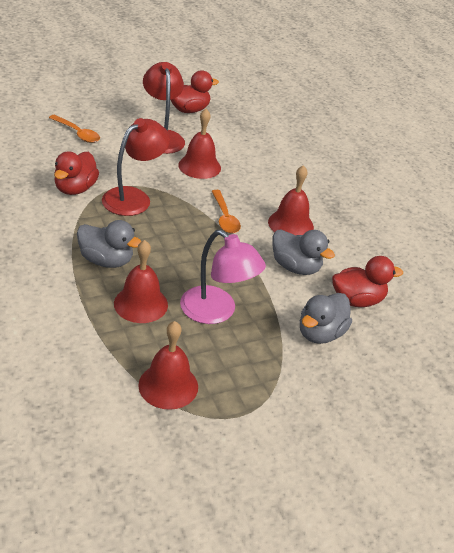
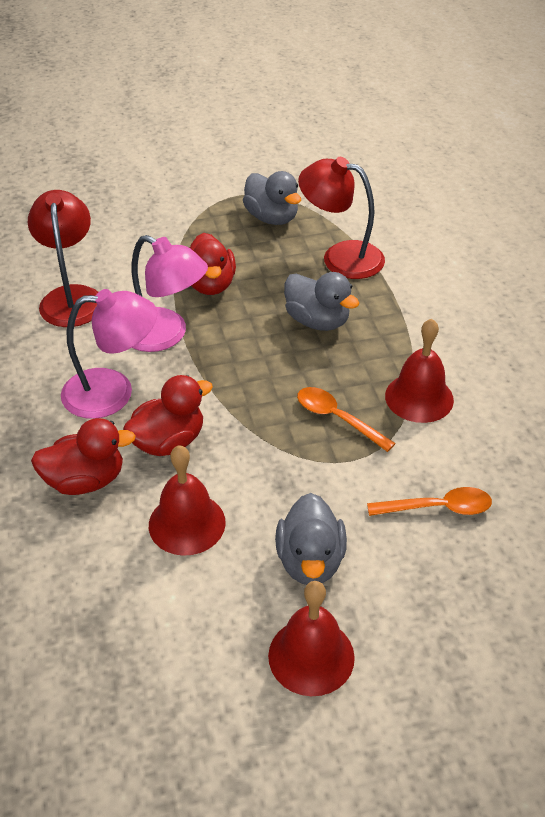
pink lamp: 1 -> 2
red bell: 4 -> 3

